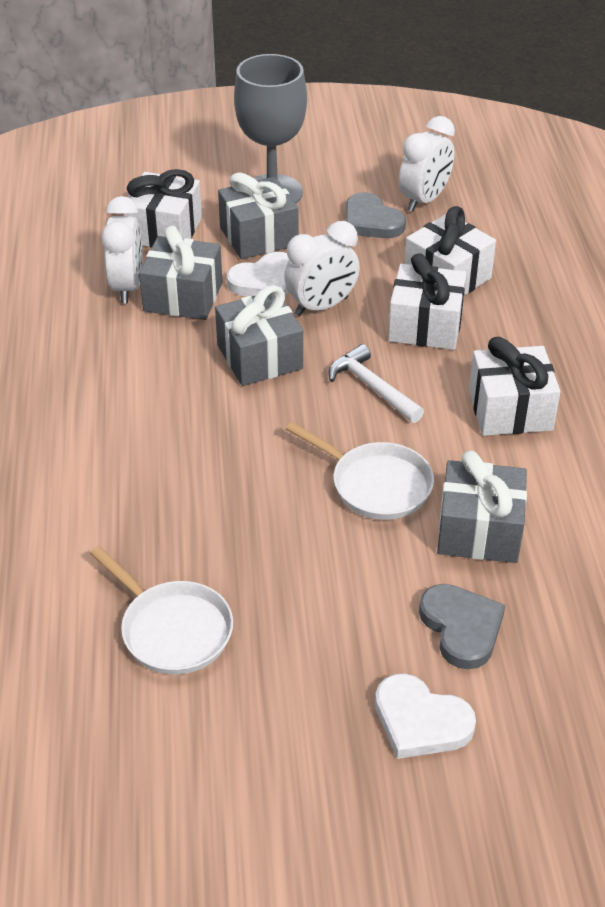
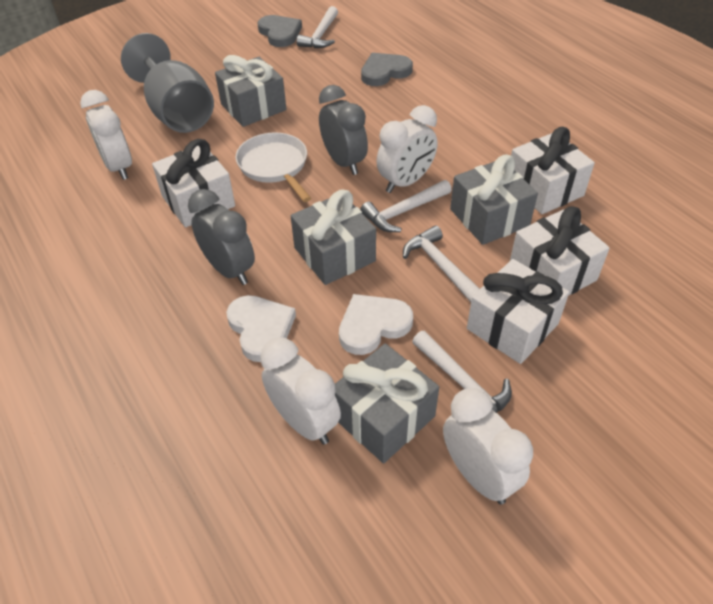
grey clock: 0 -> 2
white clock: 3 -> 4
white hammer: 1 -> 4
white pan: 2 -> 1

